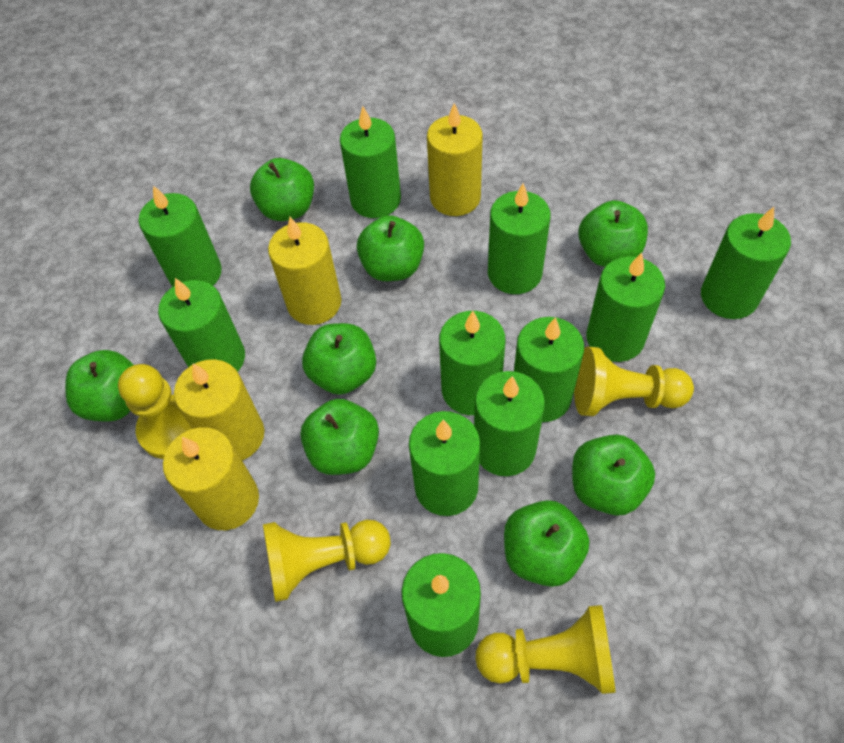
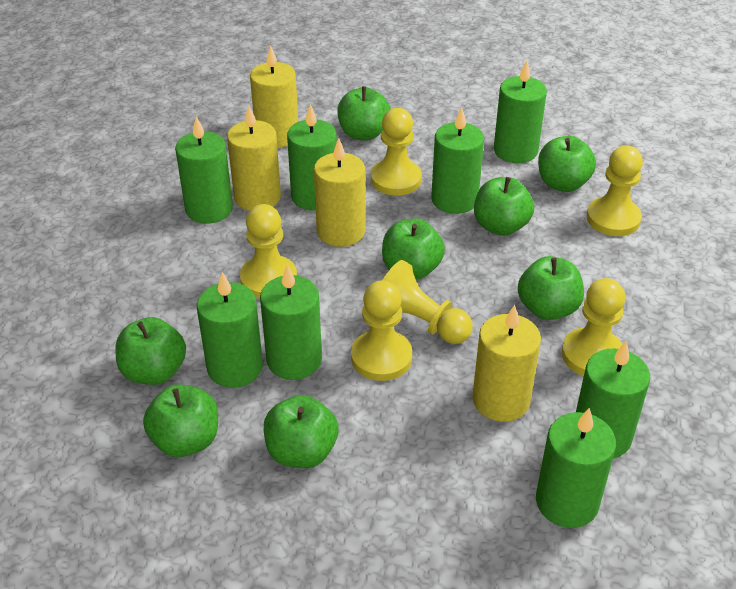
green candle: 11 -> 8
yellow pawn: 4 -> 6

